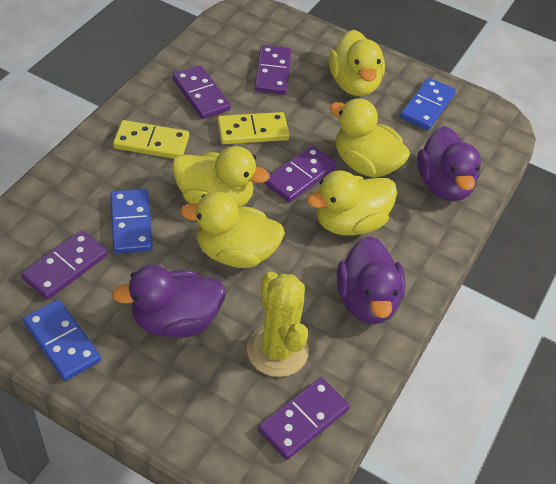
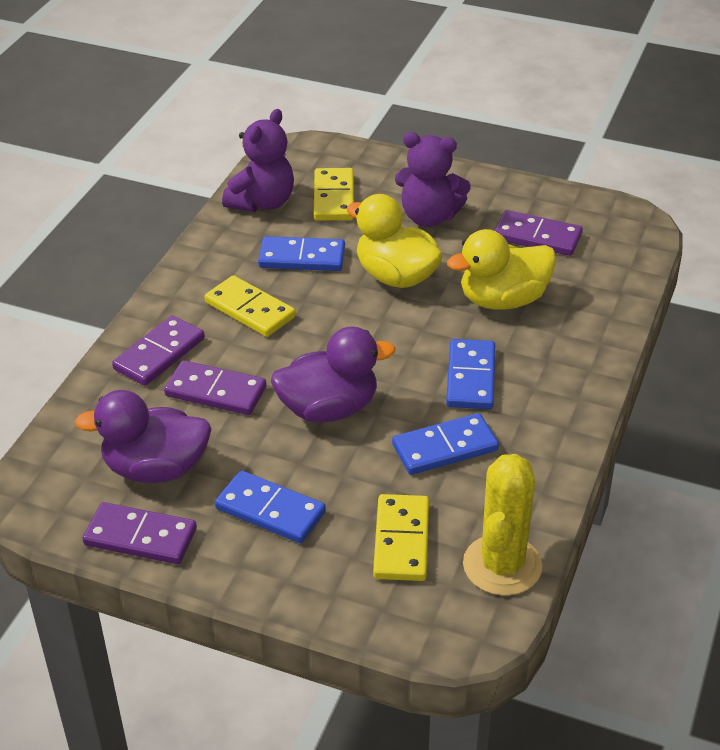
blue domino: 3 -> 4
purple domino: 5 -> 4
purple duck: 3 -> 2
purple teddy bear: 0 -> 2
yellow domino: 2 -> 3
yellow duck: 5 -> 2

